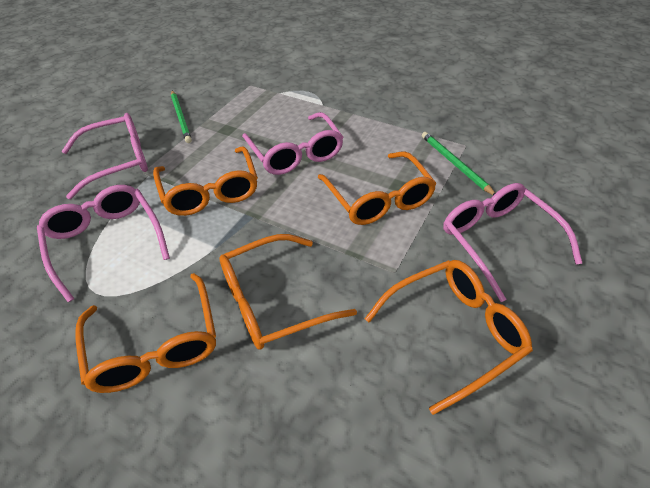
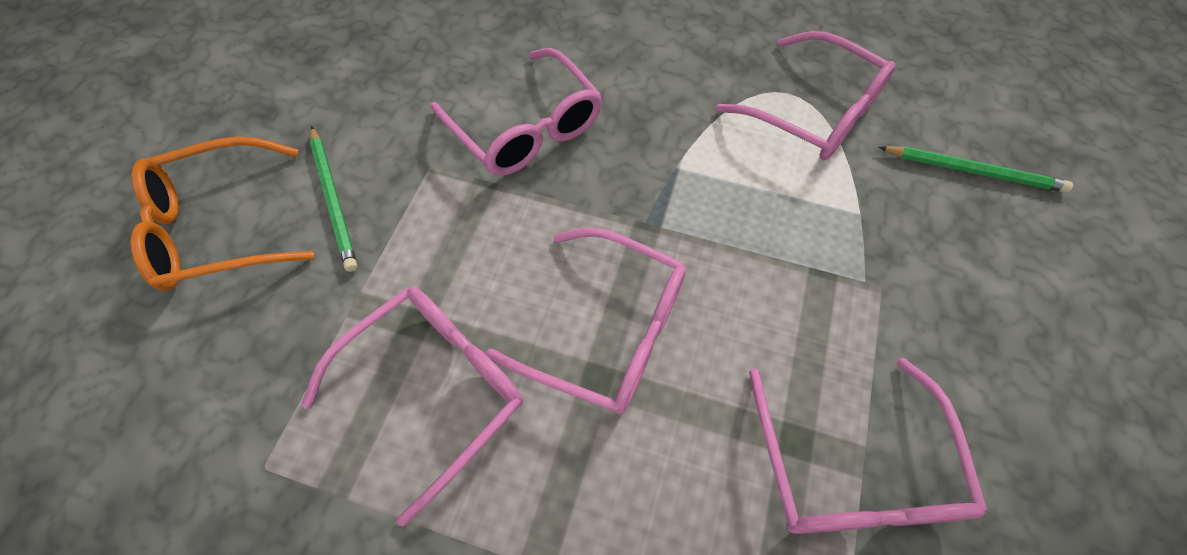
orange glasses: 5 -> 1
pink glasses: 4 -> 5

